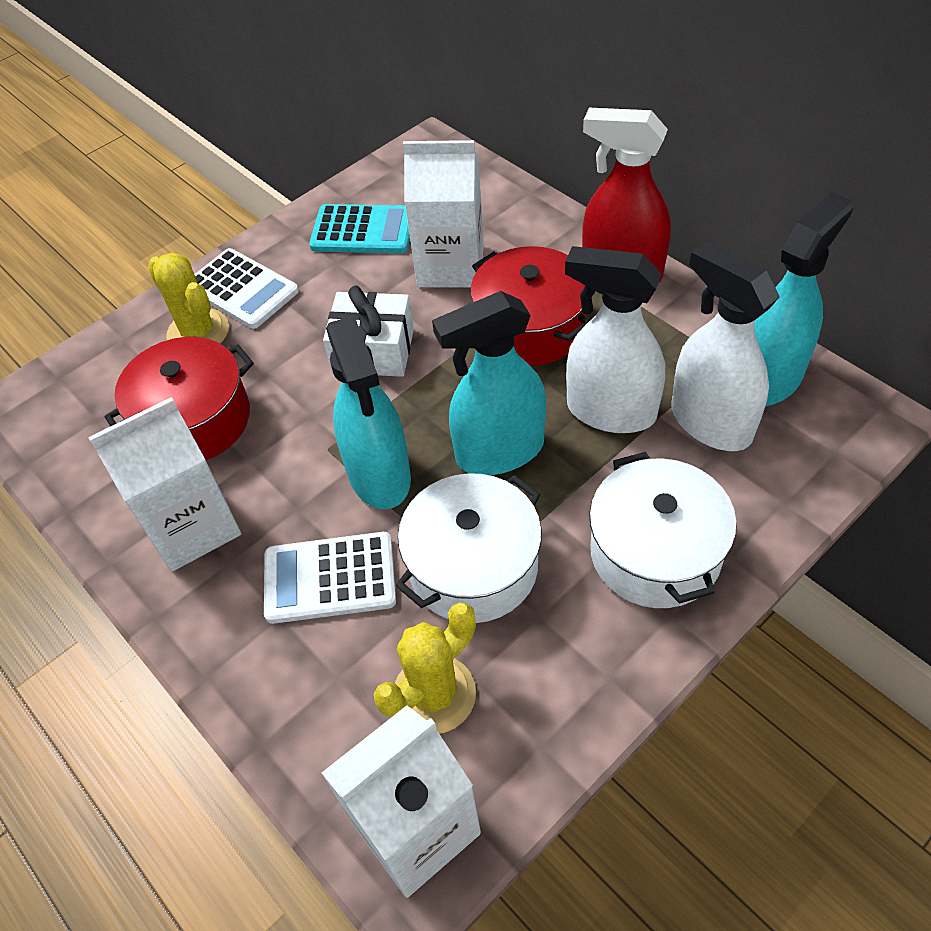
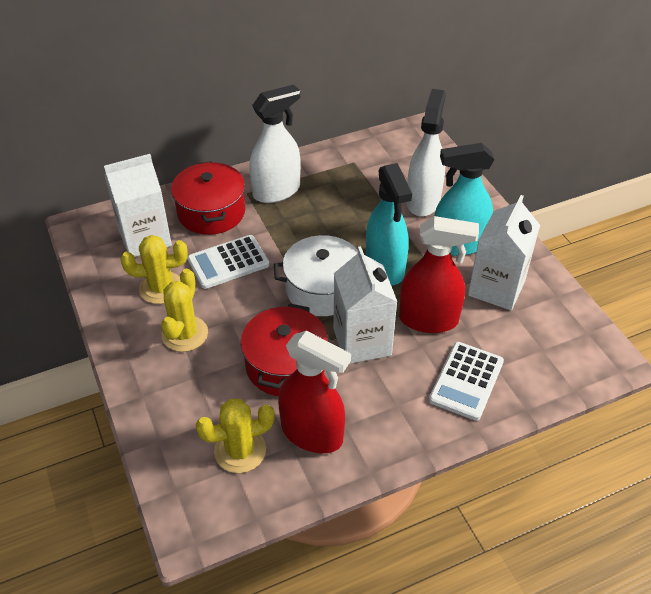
red spray bottle: 1 -> 2
turquoise calculator: 1 -> 0
turquoise spray bottle: 3 -> 2
white gift: 1 -> 0
white pot: 2 -> 1
yellow cactus: 2 -> 3

